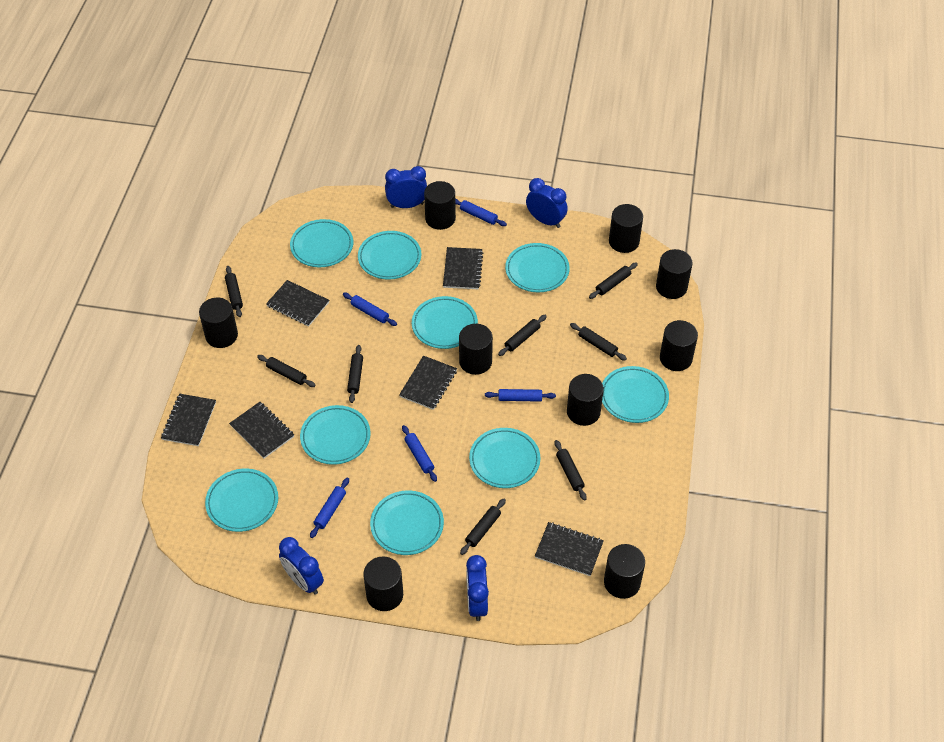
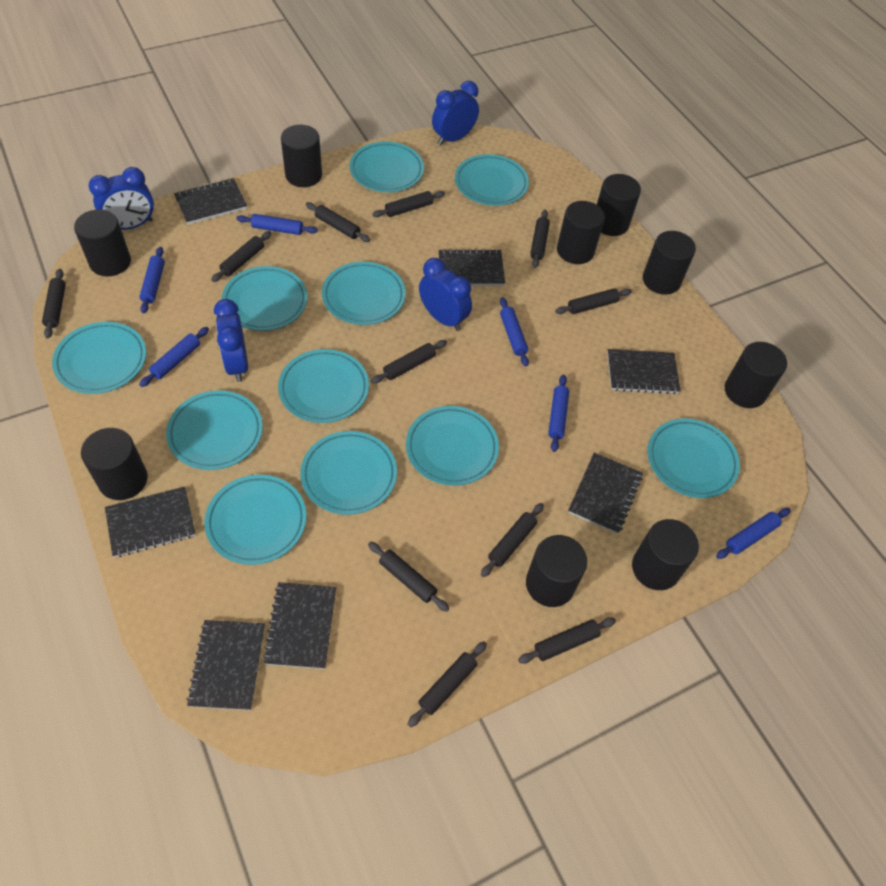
black notebook: 6 -> 7
black rolling pin: 8 -> 11
blue rolling pin: 5 -> 6
turquoise plate: 9 -> 11

